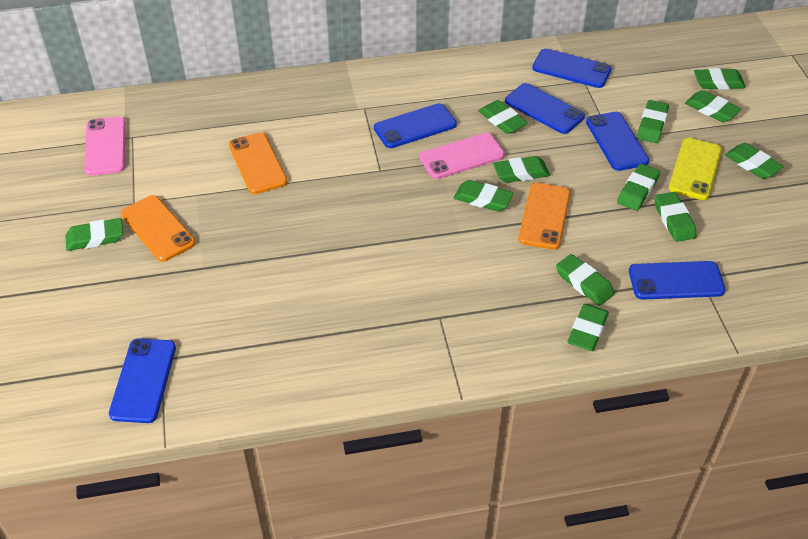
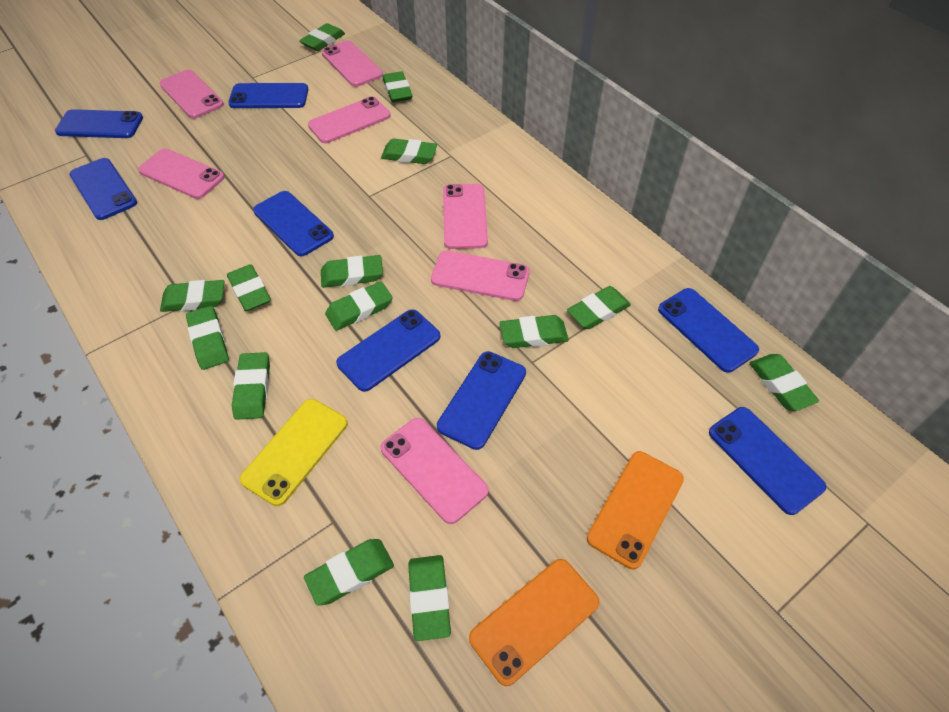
blue phone: 6 -> 8
green eraser: 12 -> 14
orange phone: 3 -> 2
pink phone: 2 -> 7

